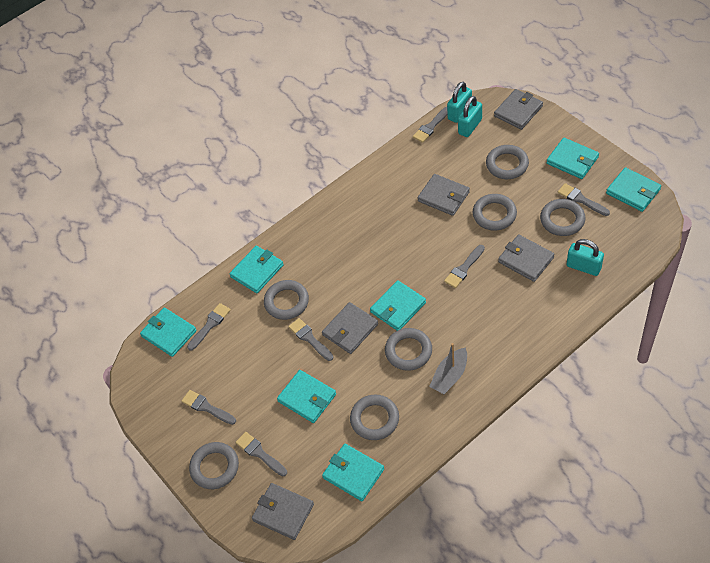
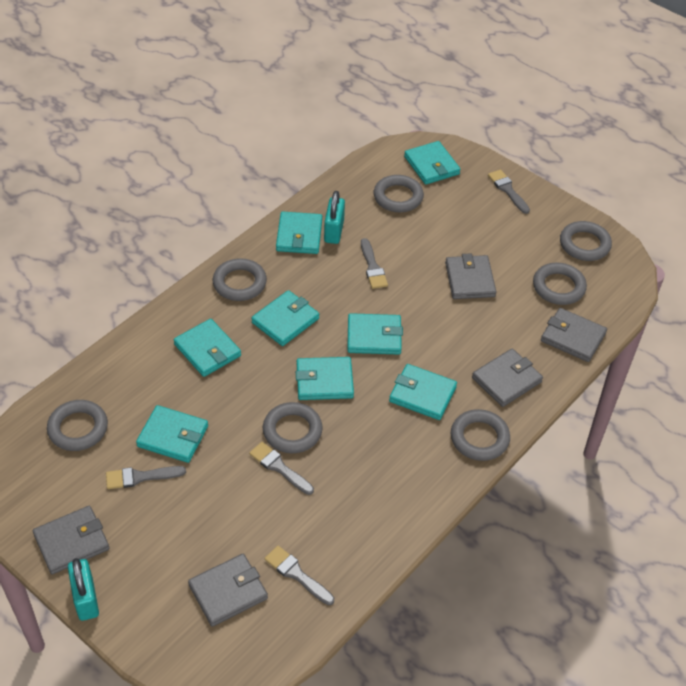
grey boat: 1 -> 0
grey brush: 7 -> 5
turquoise padlock: 3 -> 2
turquoise wallet: 7 -> 8

